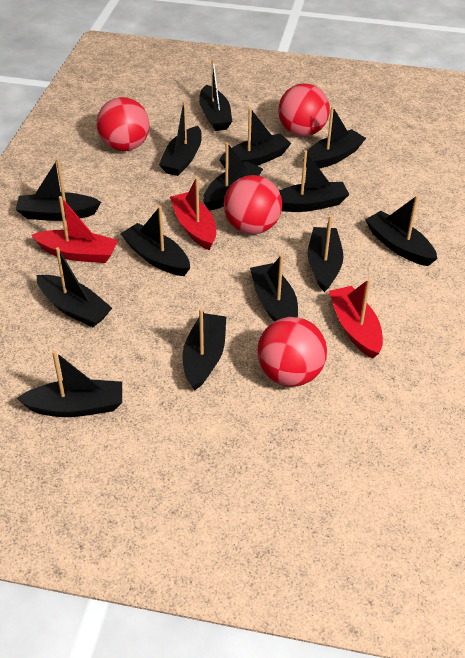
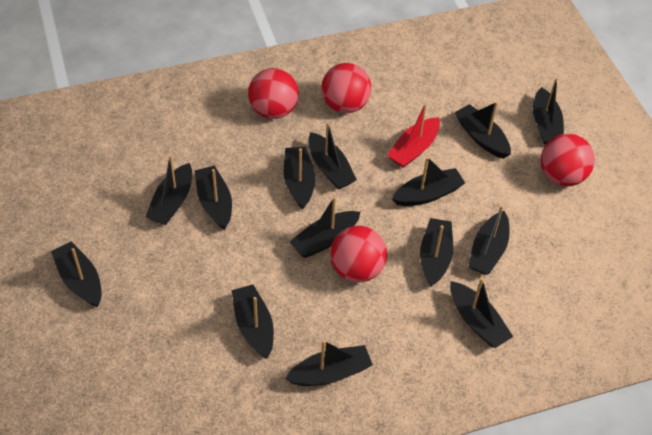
red boat: 3 -> 1

